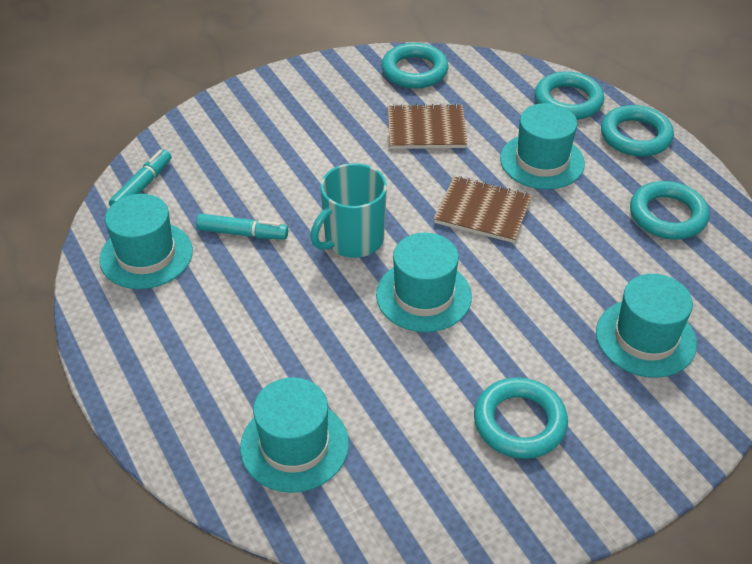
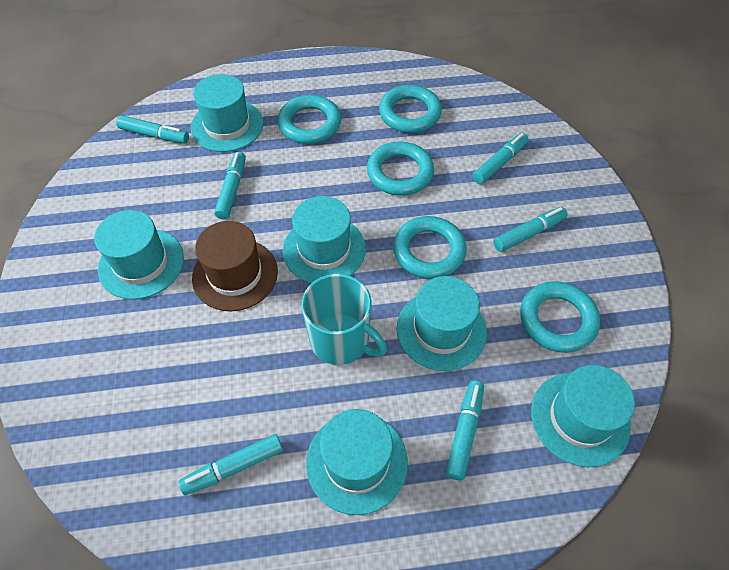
brown hat: 0 -> 1
brown notebook: 2 -> 0
turquoise hat: 5 -> 6
turquoise marker: 2 -> 6

